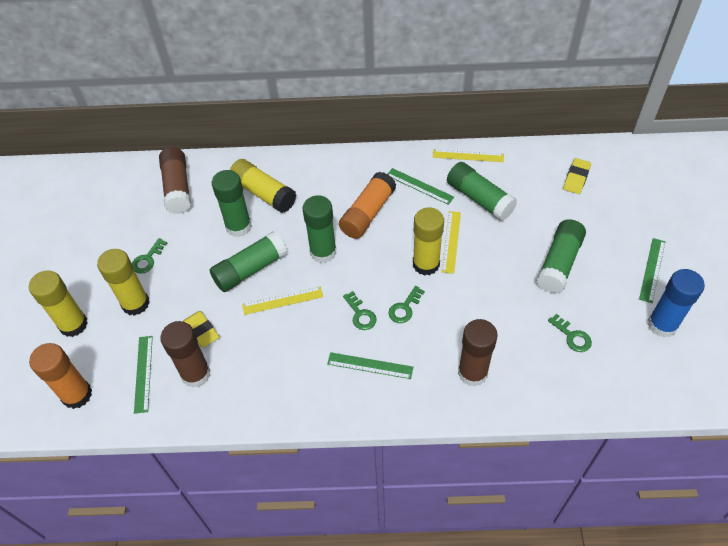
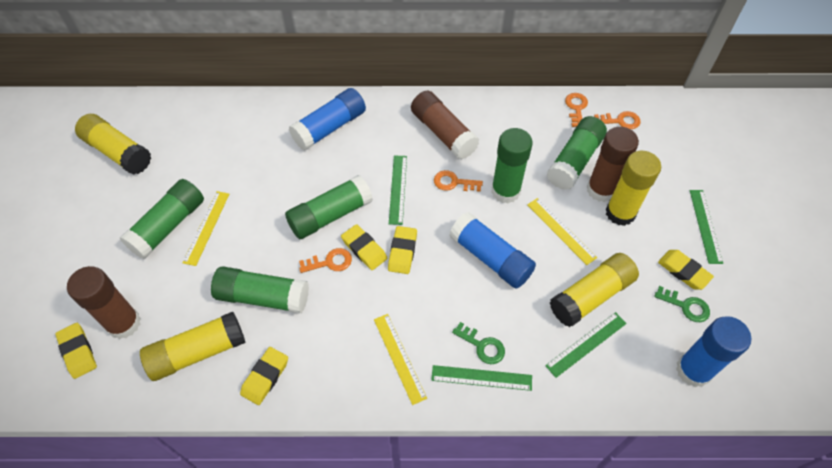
blue glue stick: 1 -> 3
green key: 4 -> 2
orange glue stick: 2 -> 0
orange key: 0 -> 4
yellow eraser: 2 -> 5

